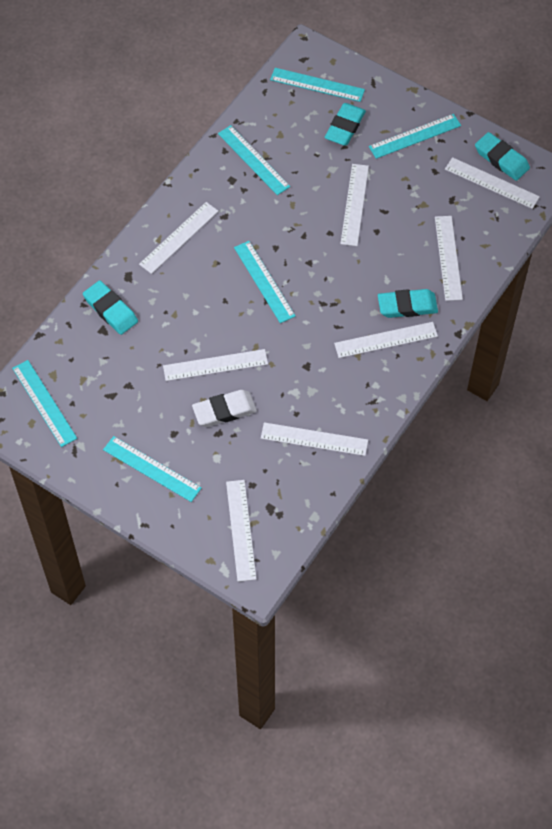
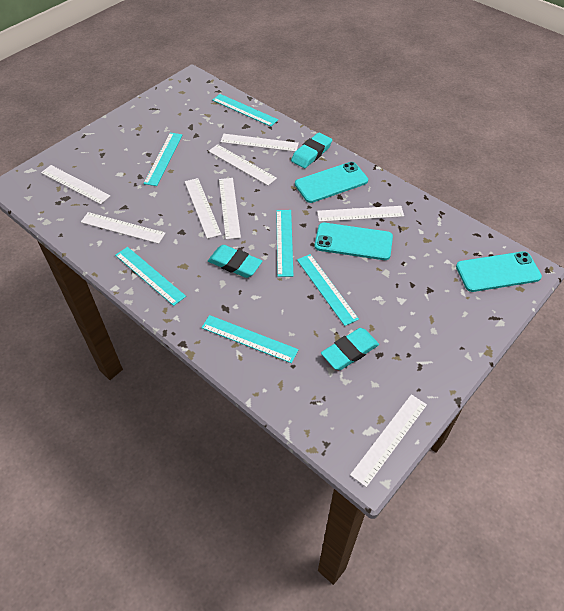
turquoise eraser: 4 -> 3
turquoise phone: 0 -> 3
white eraser: 1 -> 0

